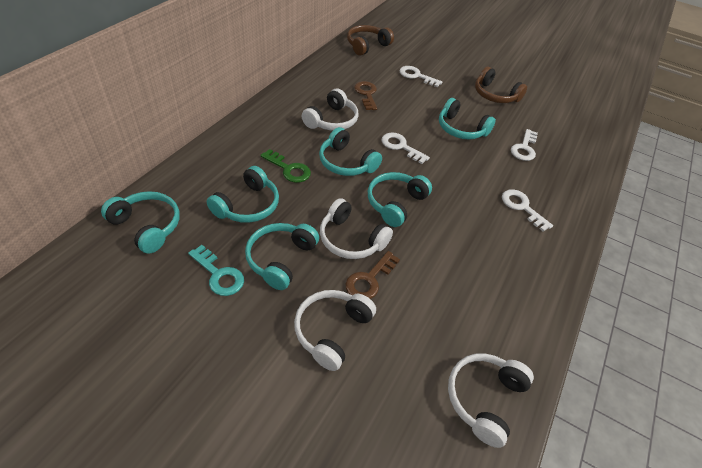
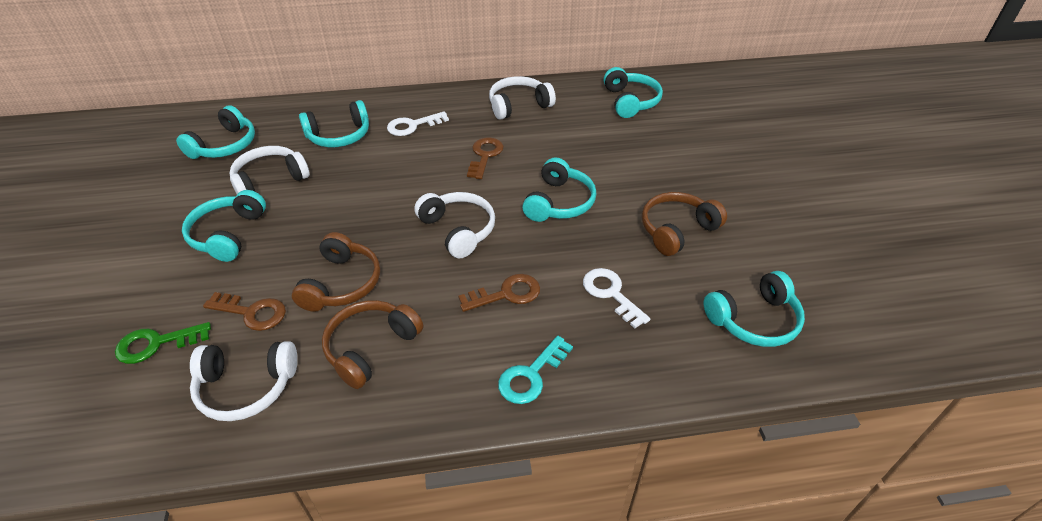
brown headphones: 2 -> 3
brown key: 2 -> 3
white key: 4 -> 2

